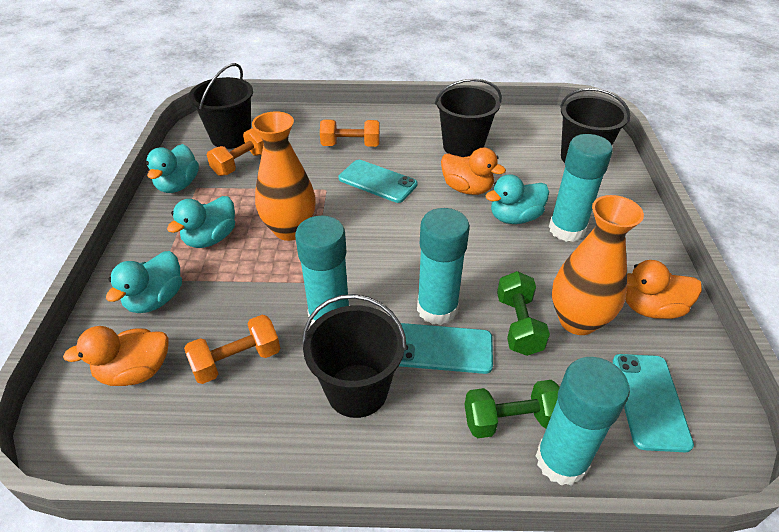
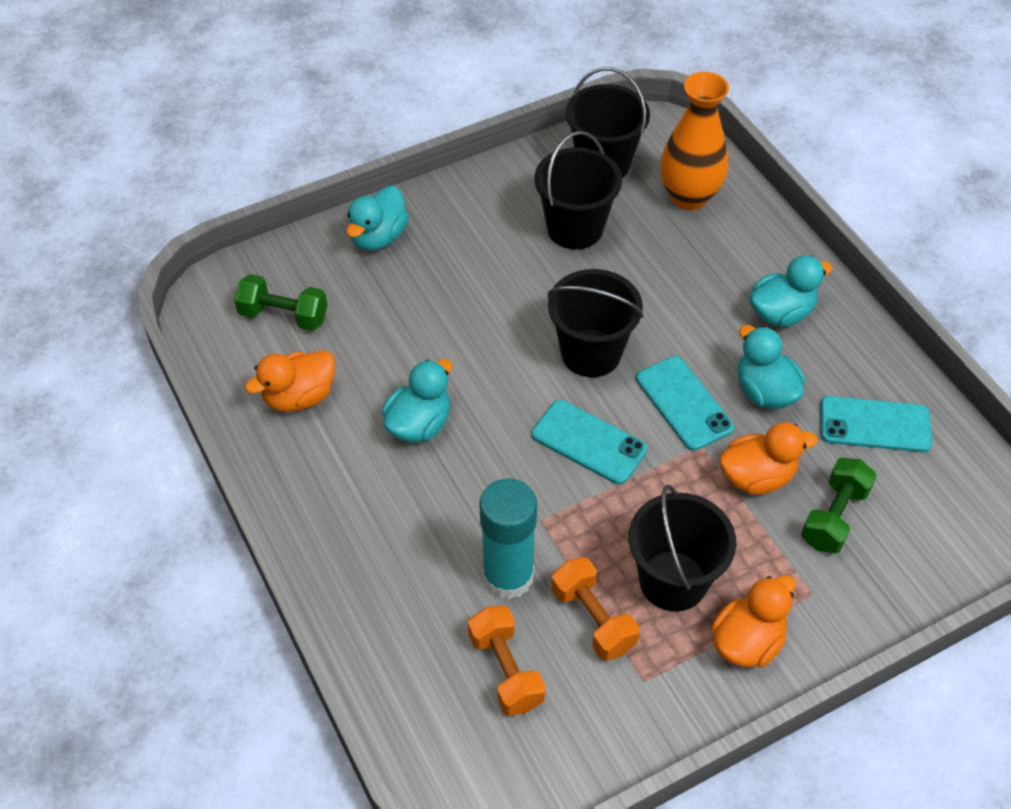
orange dumbbell: 3 -> 2
orange vase: 2 -> 1
turquoise glue stick: 4 -> 1

